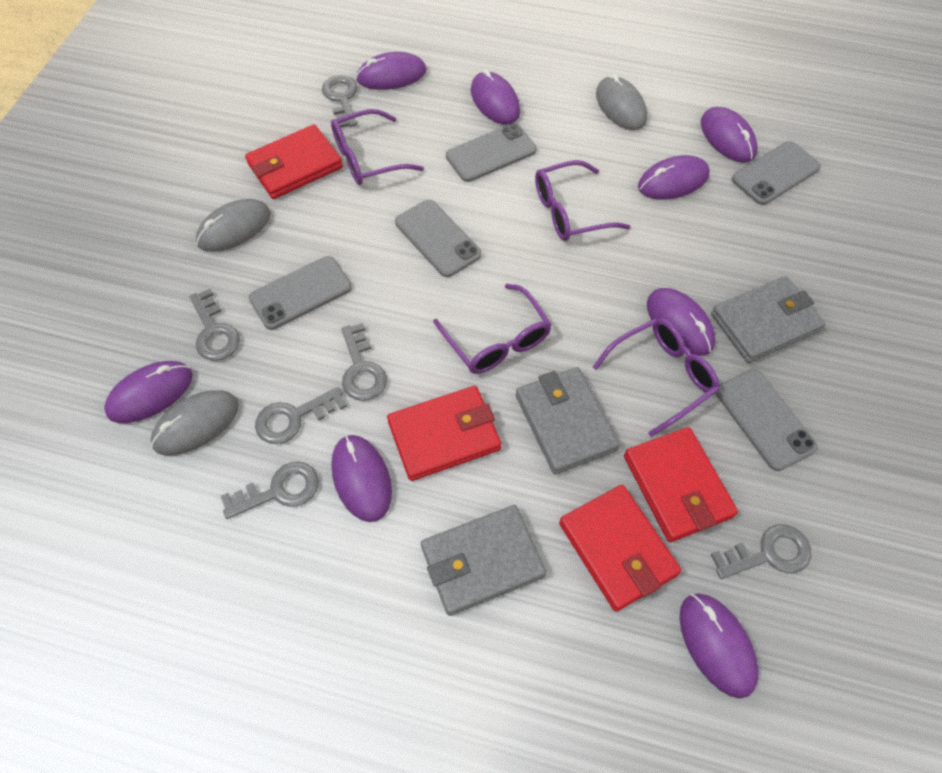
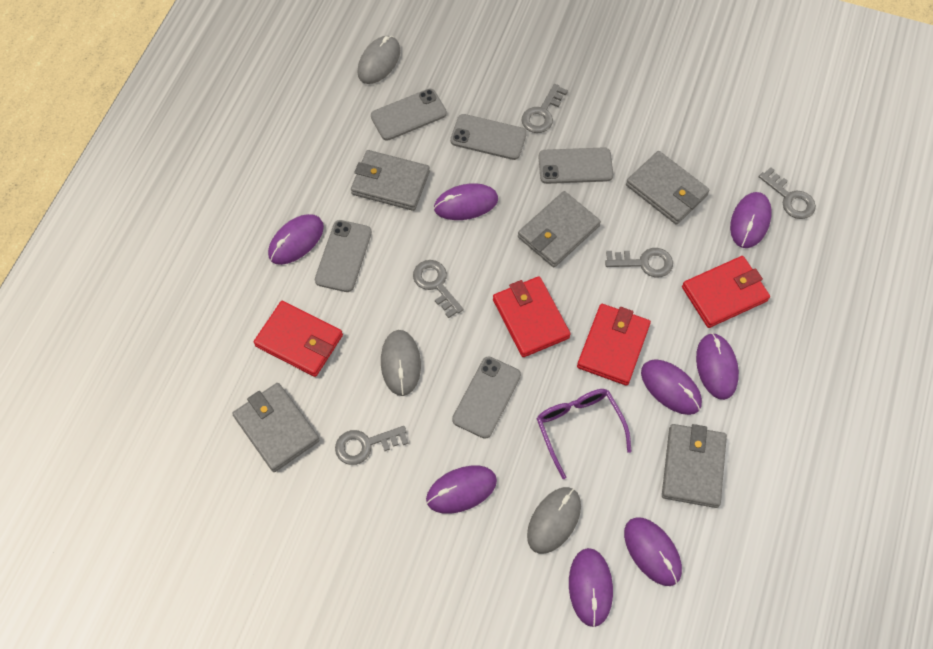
grey key: 6 -> 5
grey wallet: 3 -> 5
purple glasses: 4 -> 1

